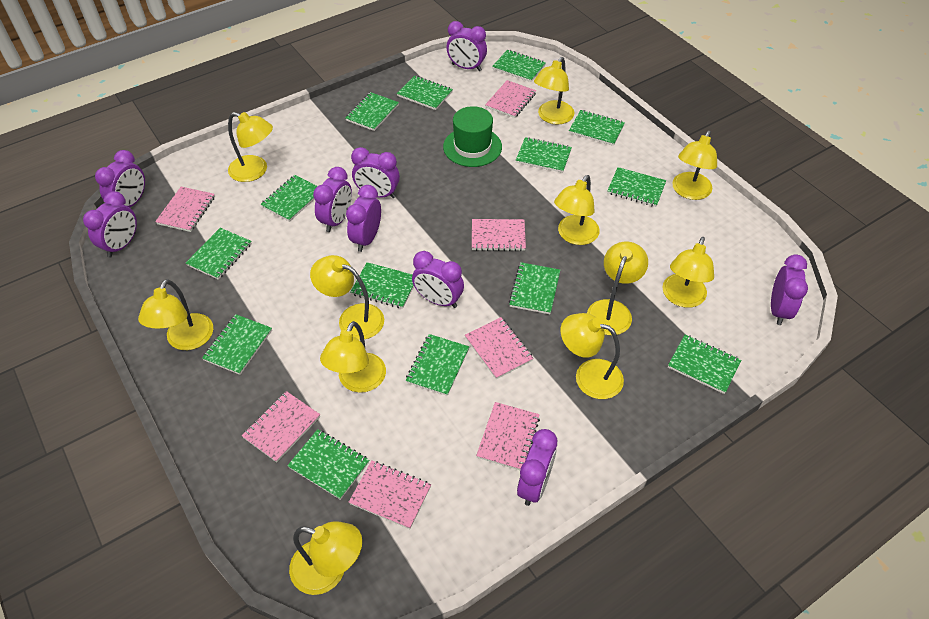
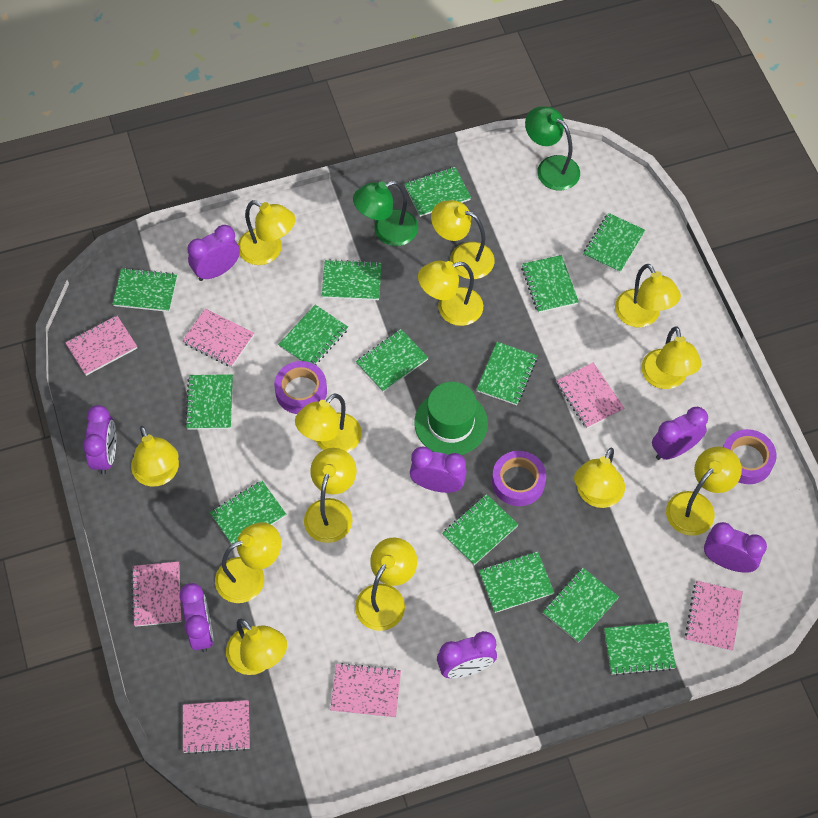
green lamp: 0 -> 2
purple clock: 9 -> 7
purple tape: 0 -> 3
yellow lamp: 11 -> 13

